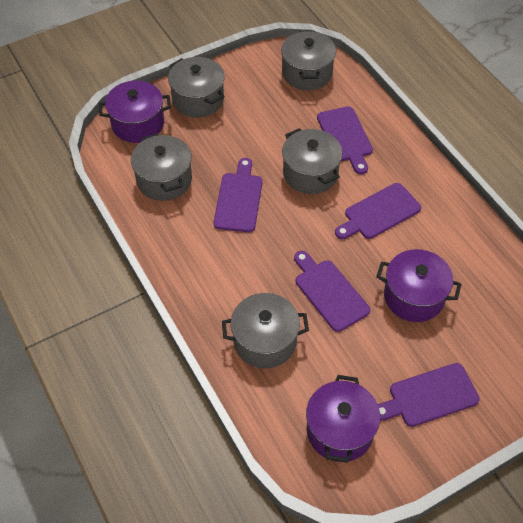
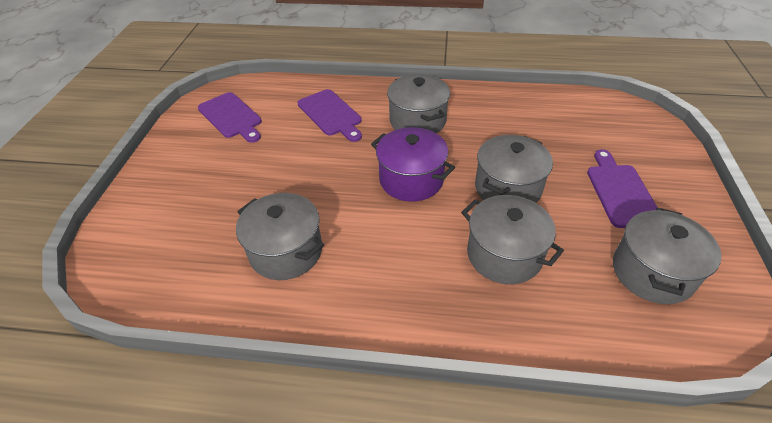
purple cutting board: 5 -> 3
purple pot: 3 -> 1

